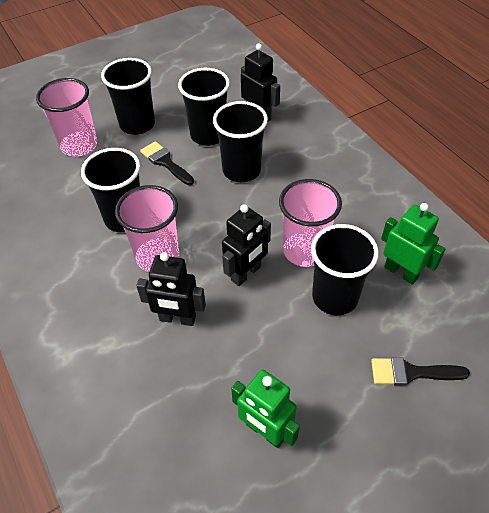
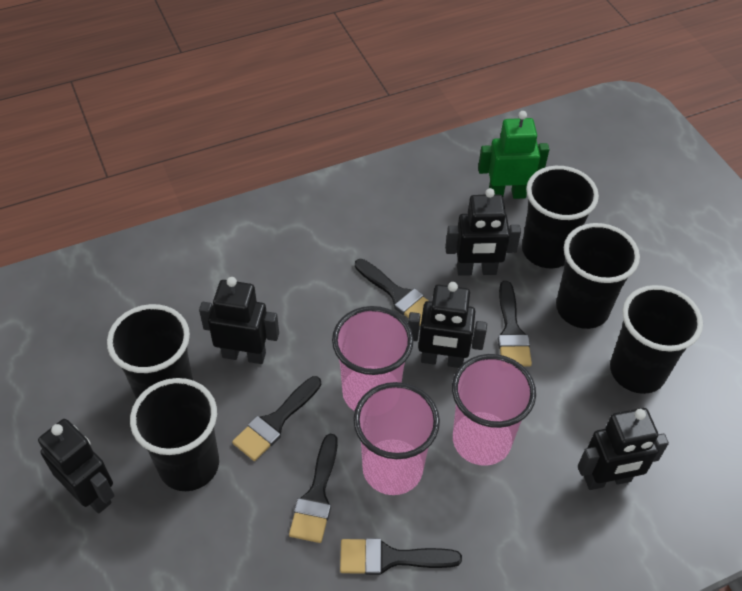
black brush: 2 -> 5
black robot: 3 -> 5
green robot: 2 -> 1

